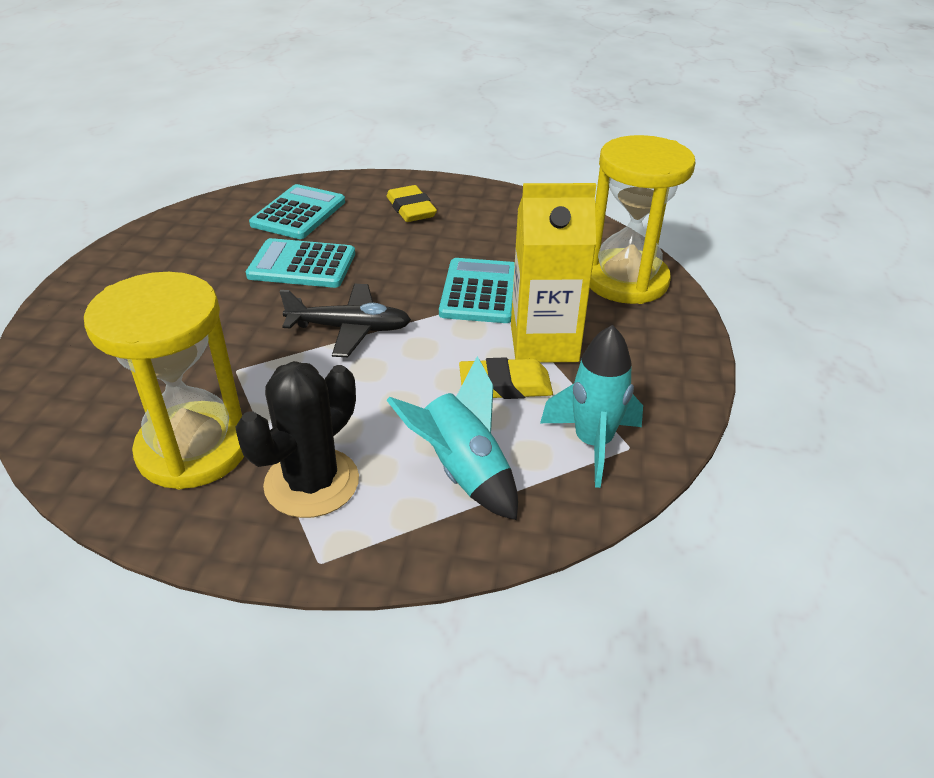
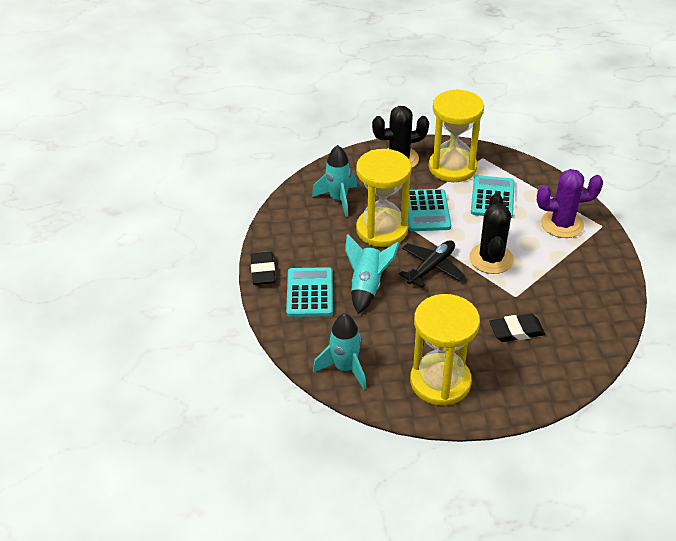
black cactus: 1 -> 2
black eraser: 0 -> 2
purple cactus: 0 -> 1
turquoise rocket: 2 -> 3
yellow carton: 1 -> 0
yellow eraser: 2 -> 0
yellow hourglass: 2 -> 3

